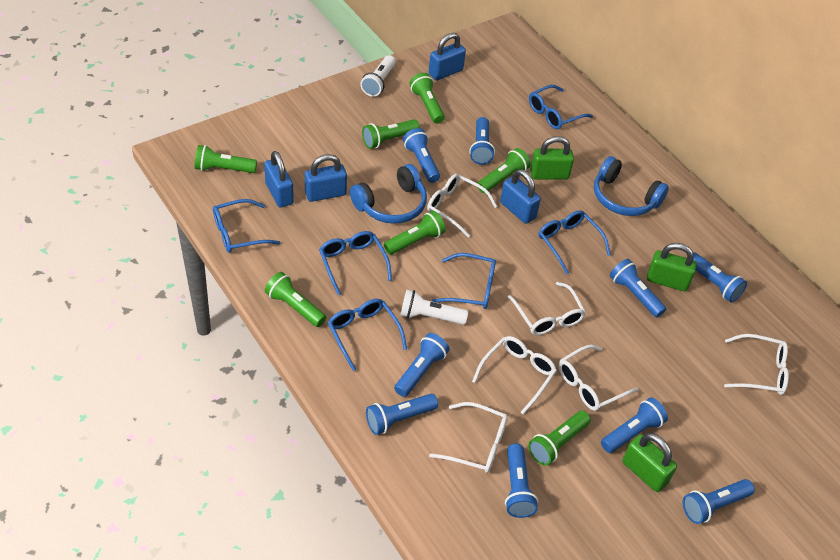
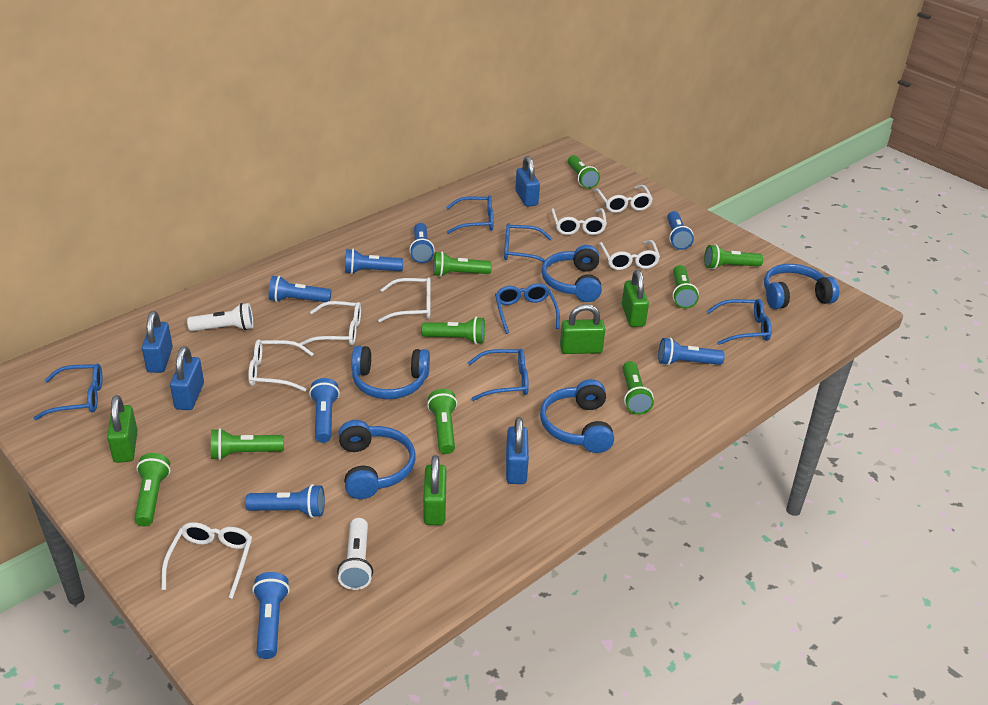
blue flashlight: 9 -> 8
blue headphones: 2 -> 5
green flashlight: 7 -> 9
green padlock: 3 -> 4
white glasses: 6 -> 7

